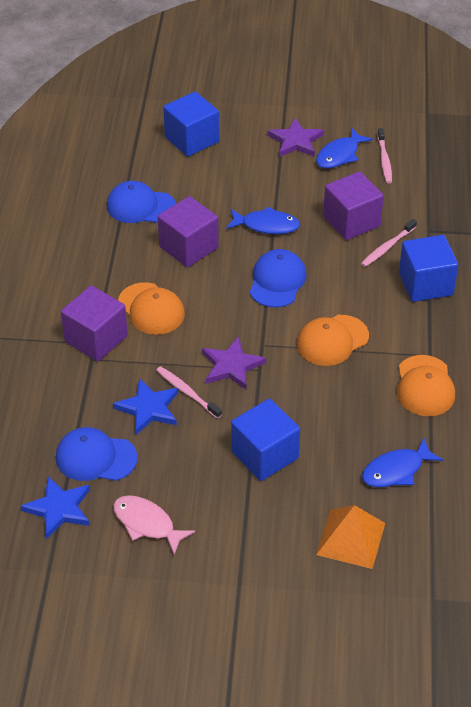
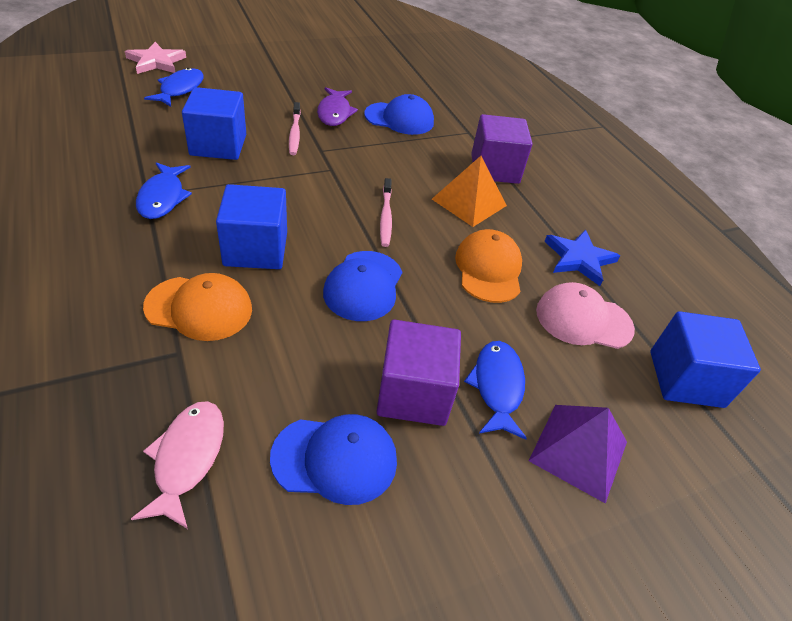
blue star: 2 -> 1
orange cap: 3 -> 2
pink cap: 0 -> 1
pink star: 0 -> 1
pink toothbrush: 3 -> 2
purple cube: 3 -> 2
purple fish: 0 -> 1
purple pyramid: 0 -> 1
purple star: 2 -> 0

